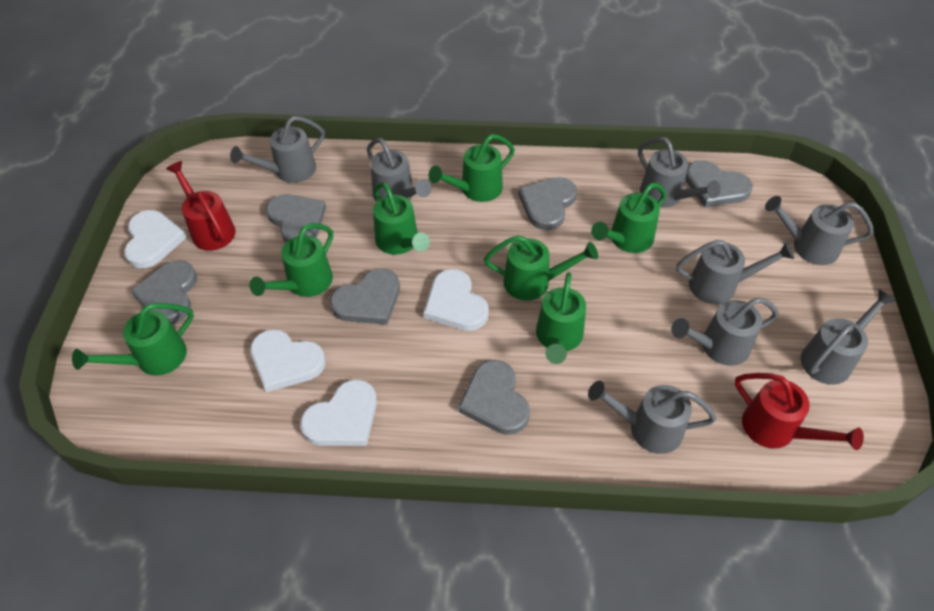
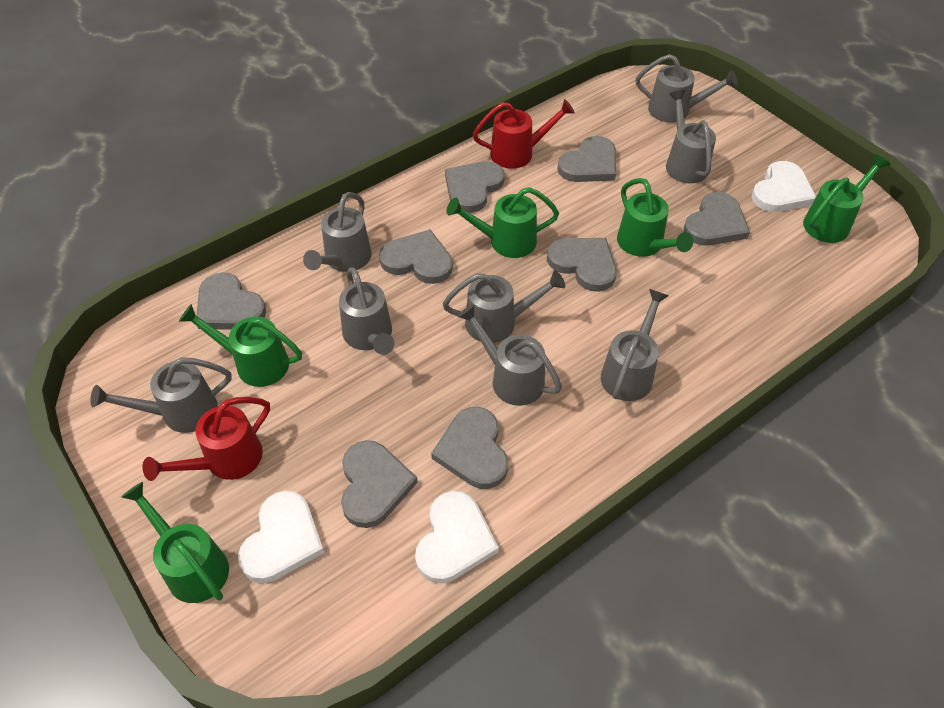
green watering can: 7 -> 5
grey heart: 6 -> 8
white heart: 4 -> 3

